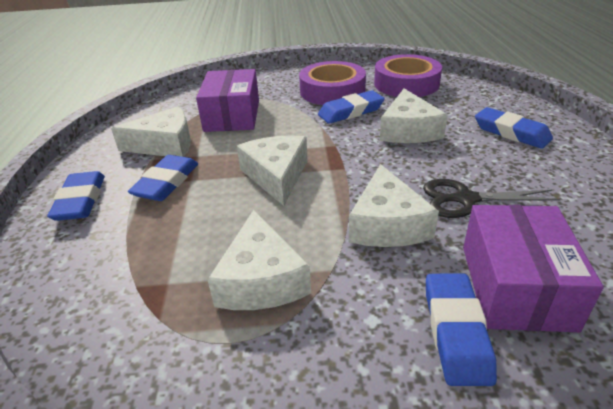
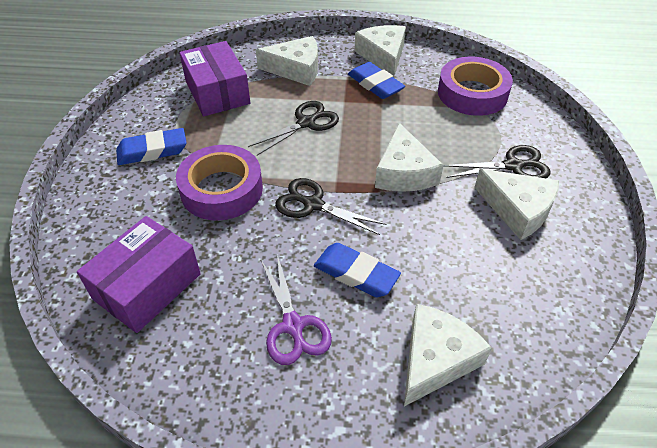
black scissors: 1 -> 3
blue eraser: 5 -> 3
purple scissors: 0 -> 1

